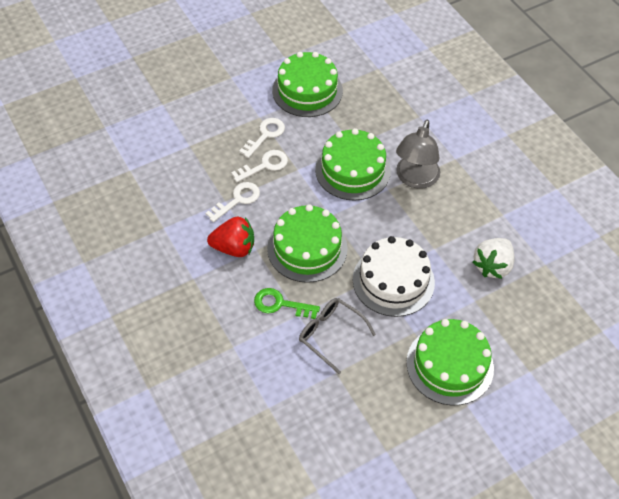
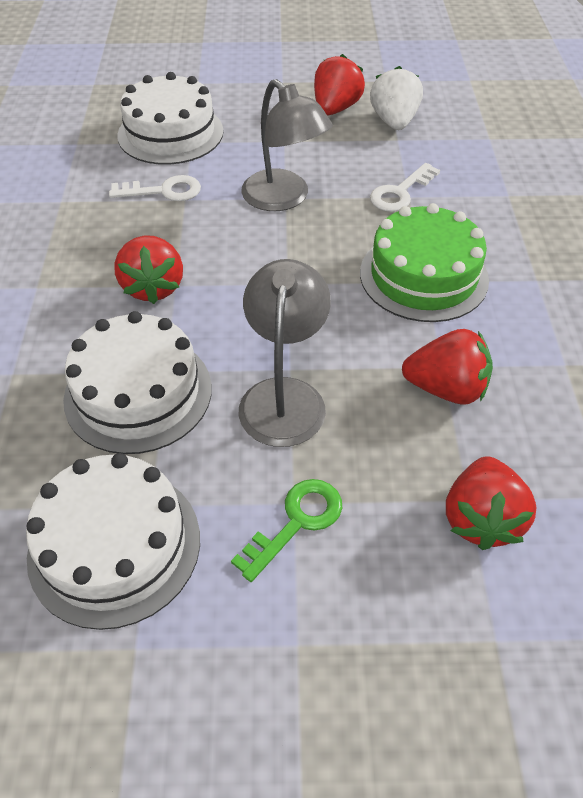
green cake: 4 -> 1
grey glasses: 1 -> 0
grey lamp: 1 -> 2
red strawberry: 1 -> 4
white cake: 1 -> 3
white key: 3 -> 2

